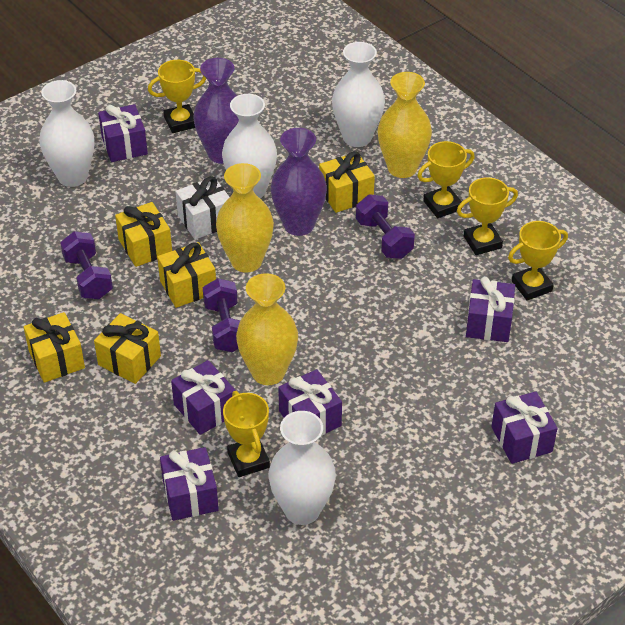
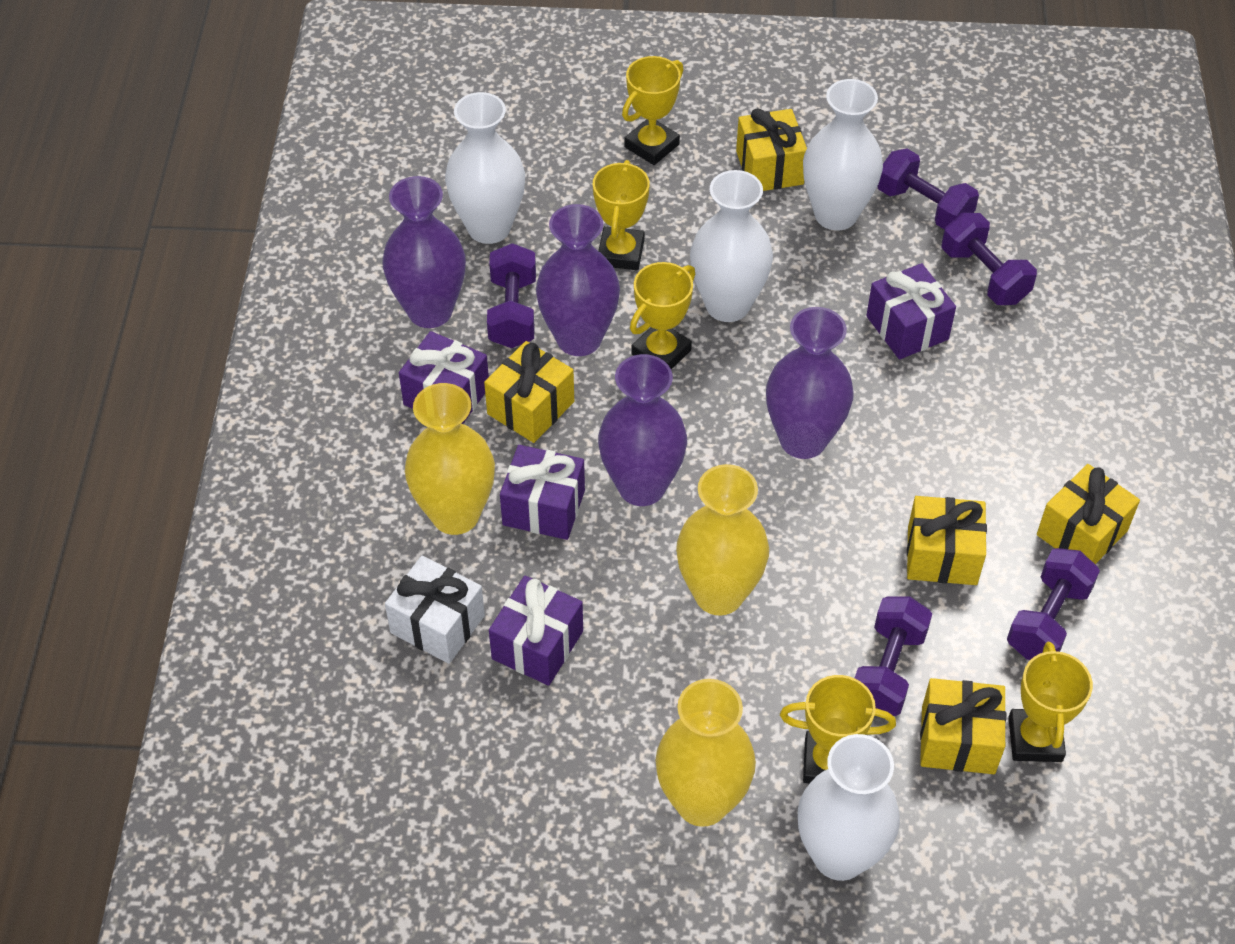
purple dumbbell: 3 -> 5
purple gift: 6 -> 4
purple vase: 2 -> 4

